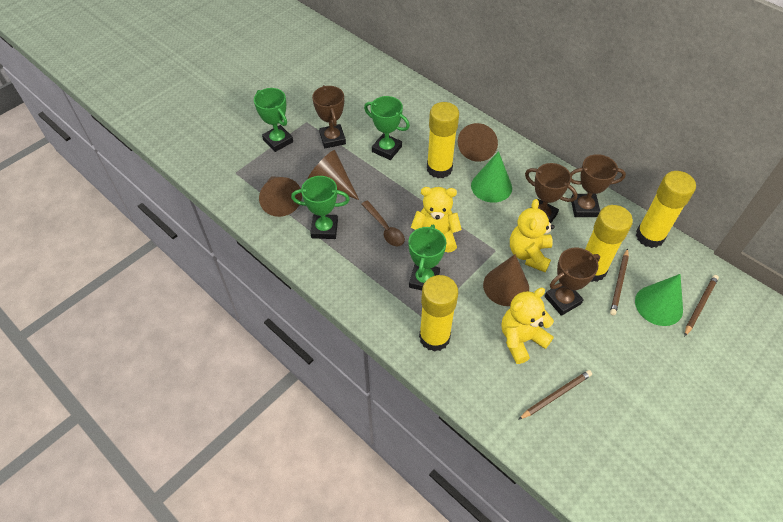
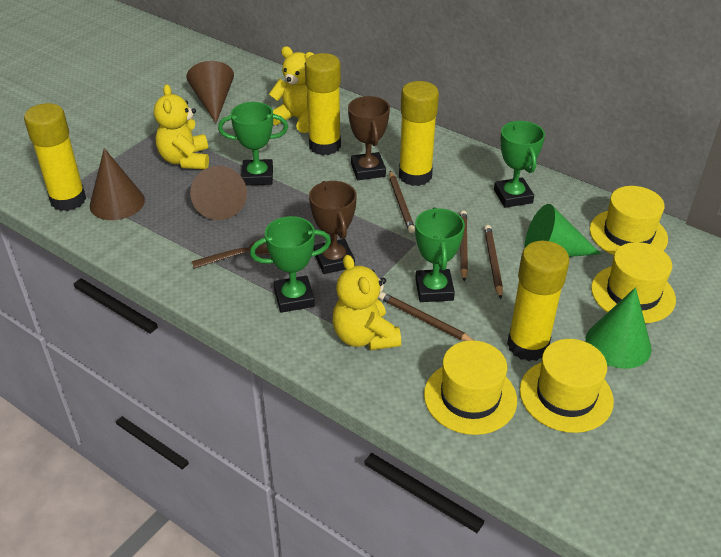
brown cone: 4 -> 3
brown pencil: 3 -> 4
brown trophy: 4 -> 2
yellow hat: 0 -> 4

